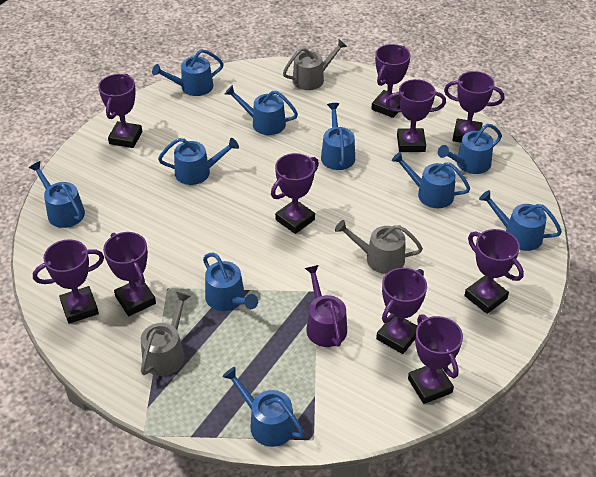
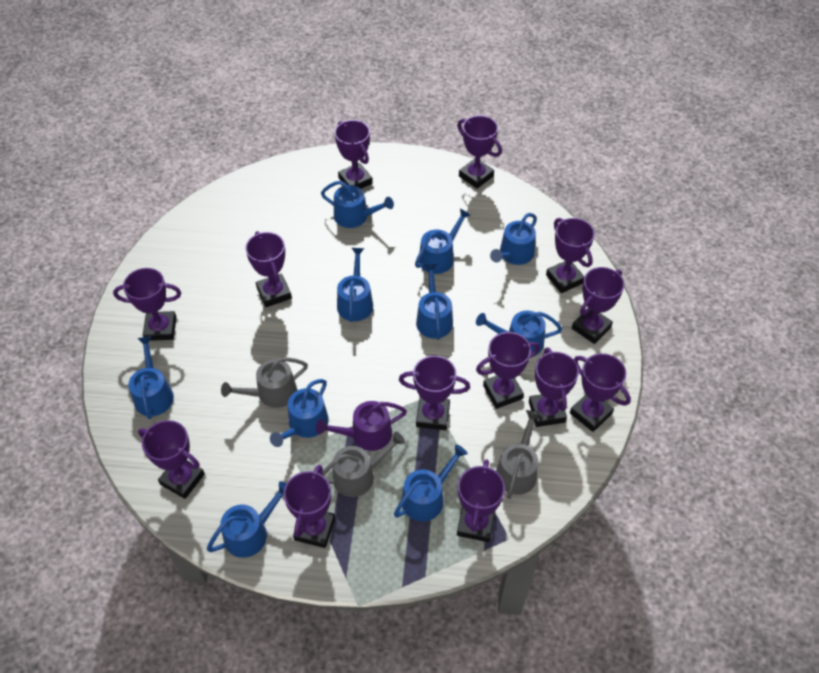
purple trophy: 10 -> 13

